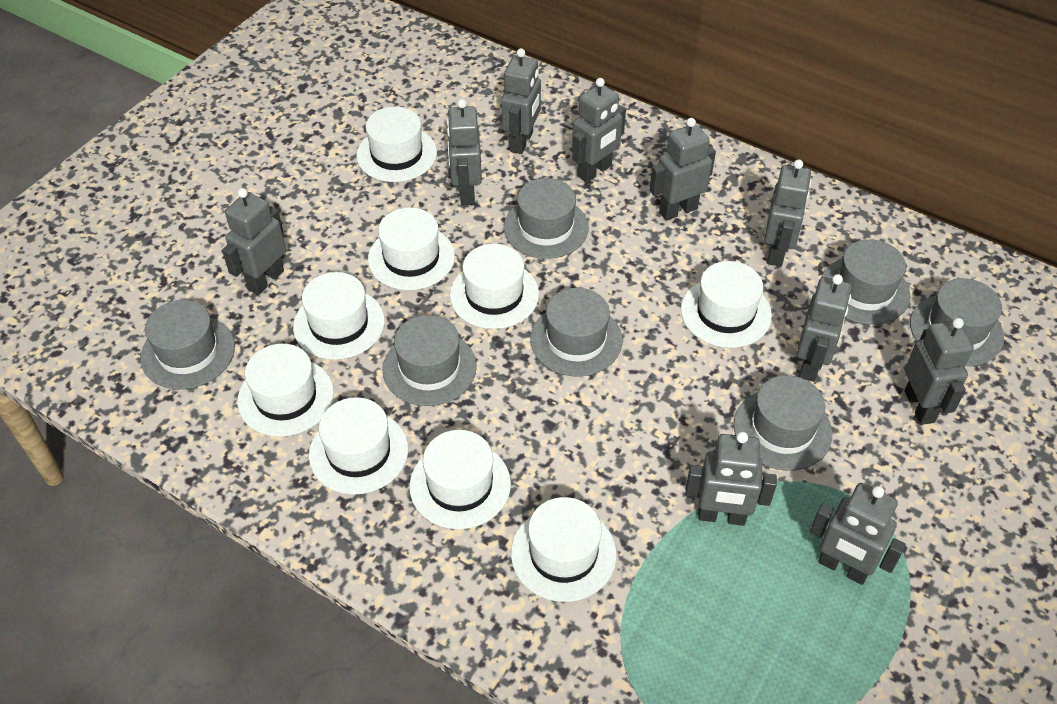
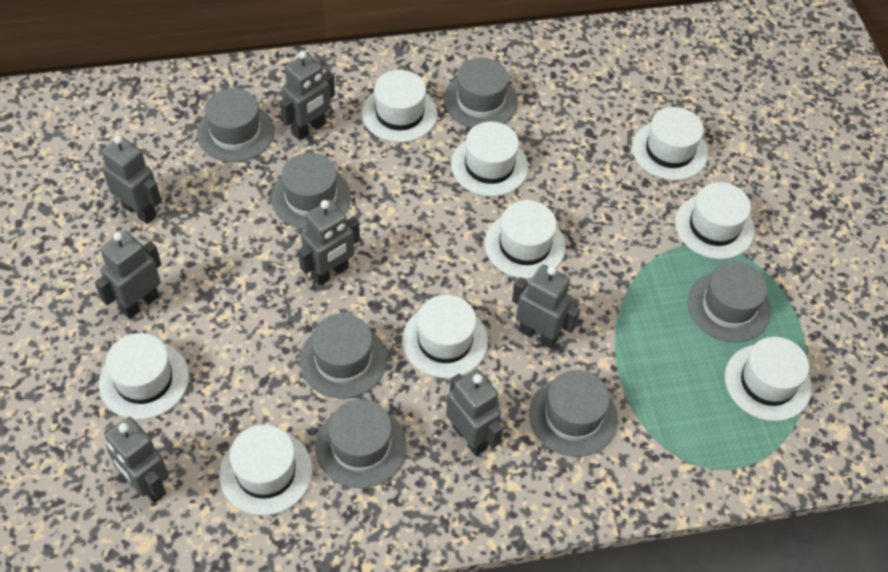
grey robot: 10 -> 7

